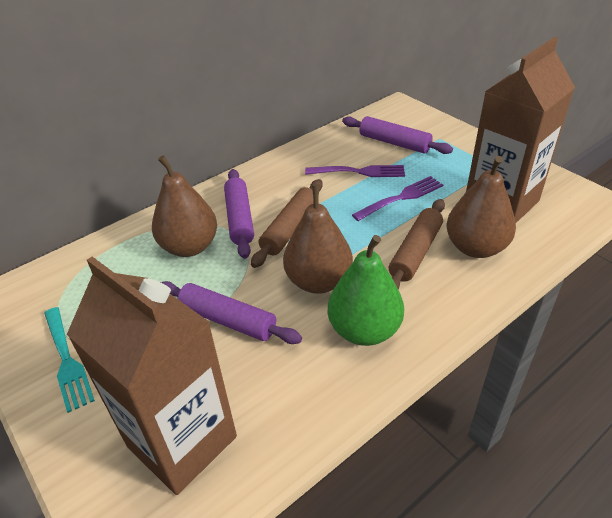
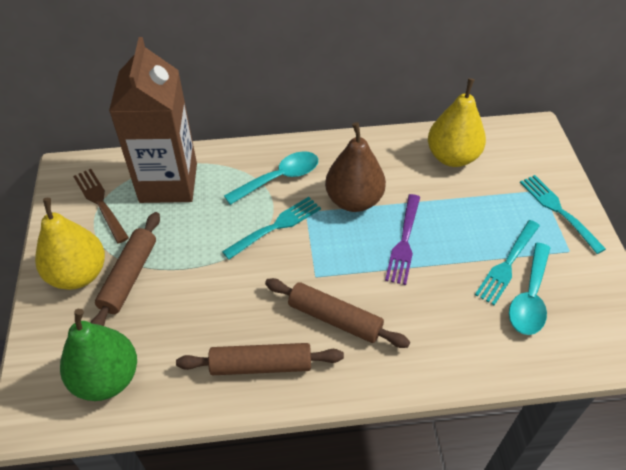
brown carton: 2 -> 1
brown fork: 0 -> 1
brown pear: 3 -> 1
brown rolling pin: 2 -> 3
purple fork: 2 -> 1
purple rolling pin: 3 -> 0
turquoise fork: 1 -> 3
turquoise spoon: 0 -> 2
yellow pear: 0 -> 2

